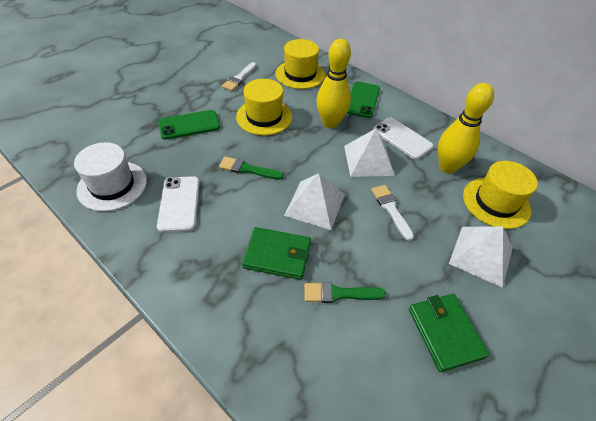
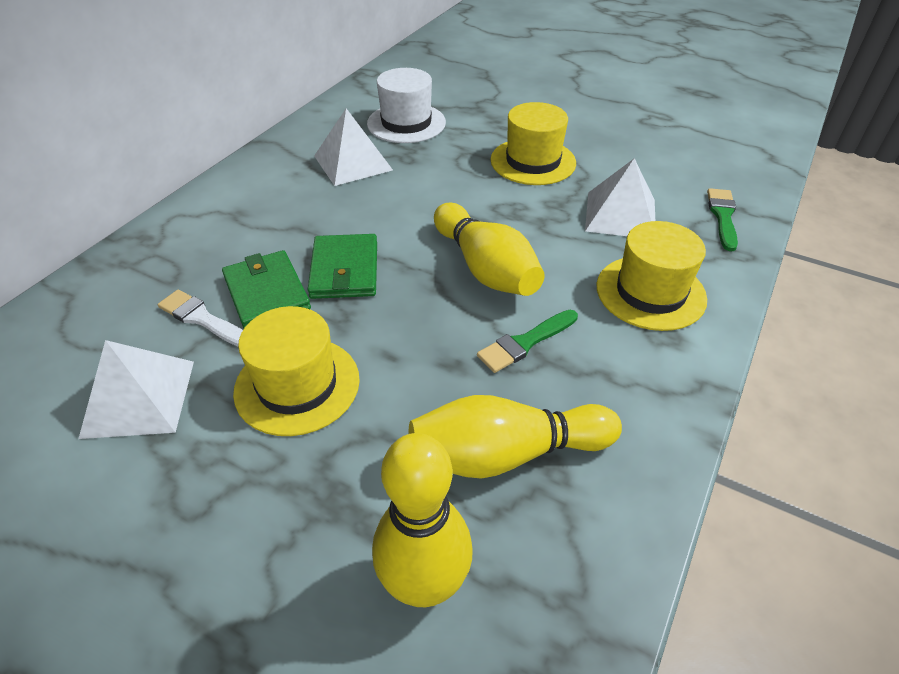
green phone: 2 -> 0
white brush: 2 -> 1
white phone: 2 -> 0
yellow bowling pin: 2 -> 3

